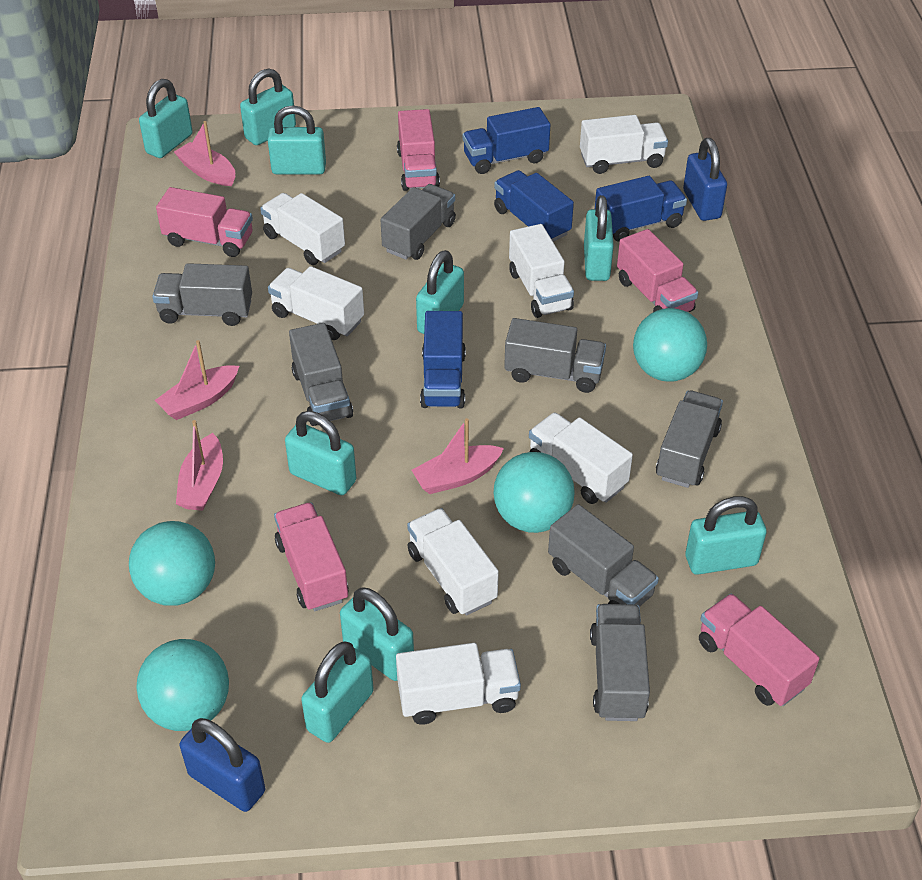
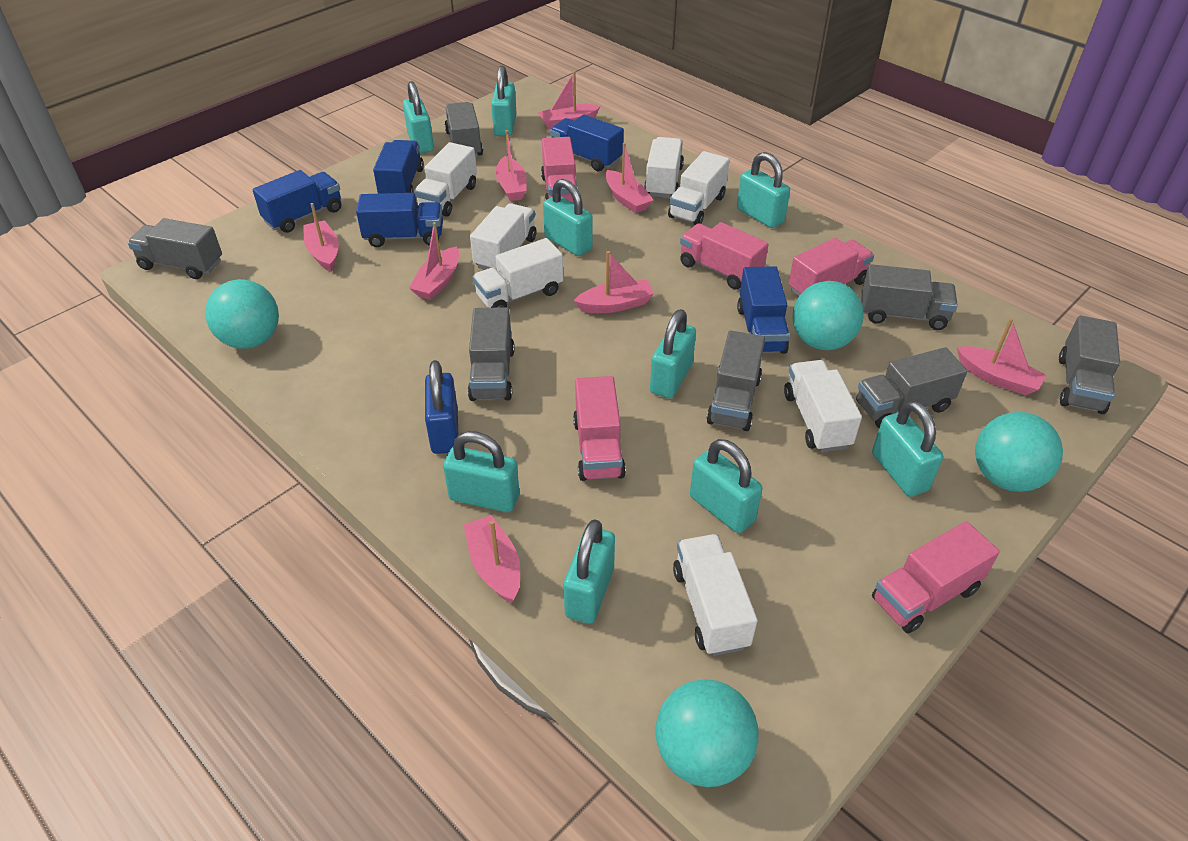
blue padlock: 2 -> 1
blue truck: 4 -> 5
pink boat: 4 -> 8

